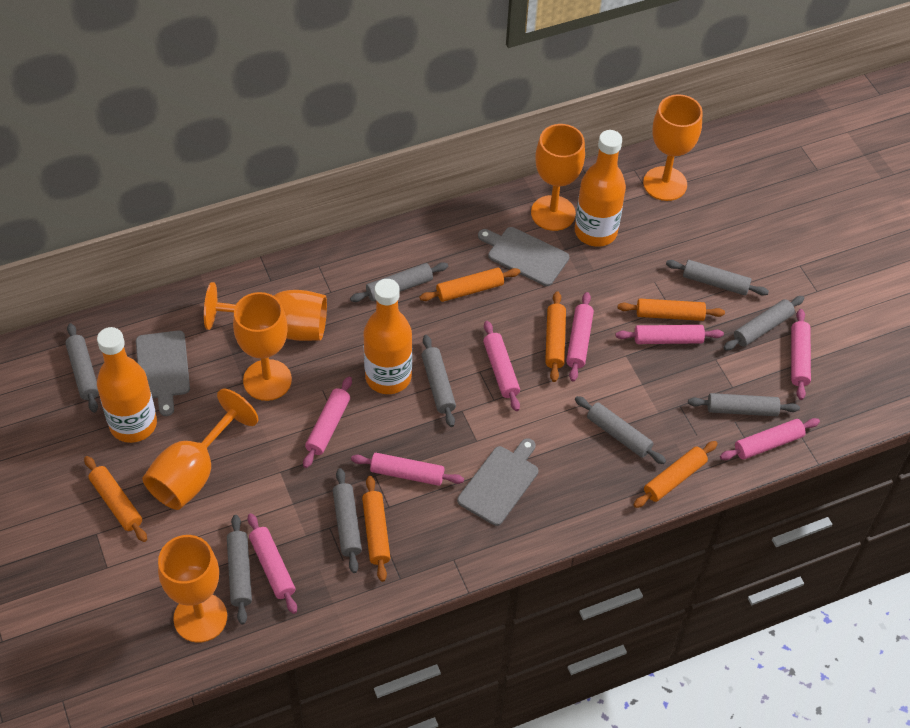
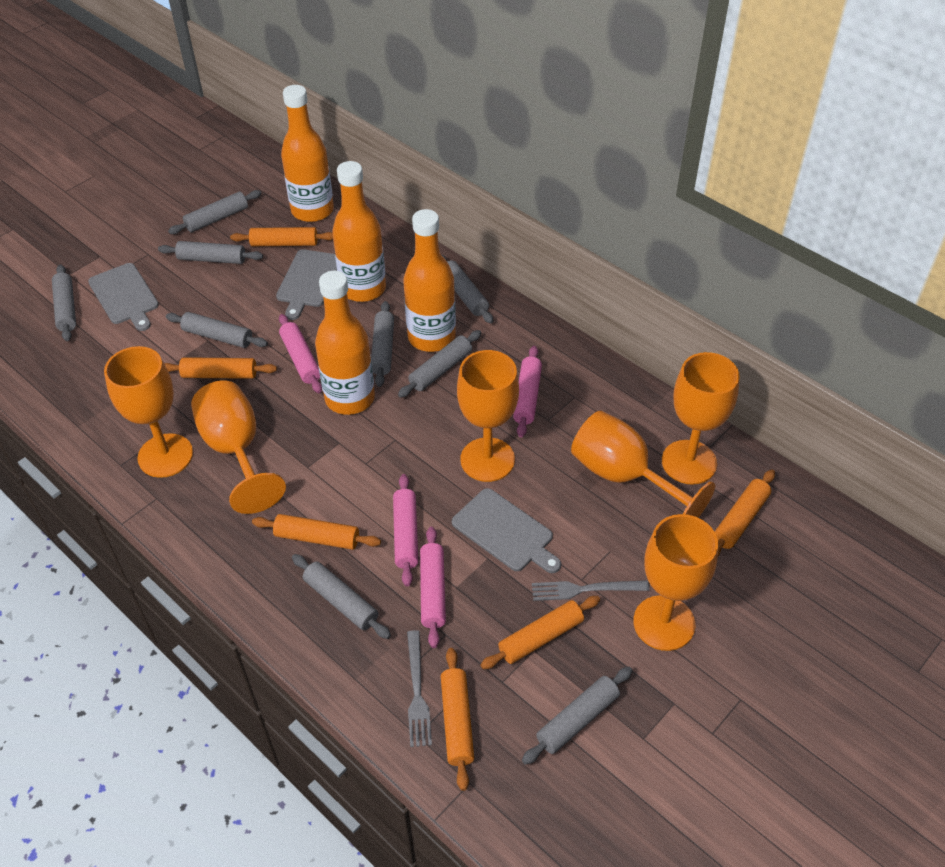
grey fork: 0 -> 2
orange bottle: 3 -> 4
pink rolling pin: 8 -> 4

